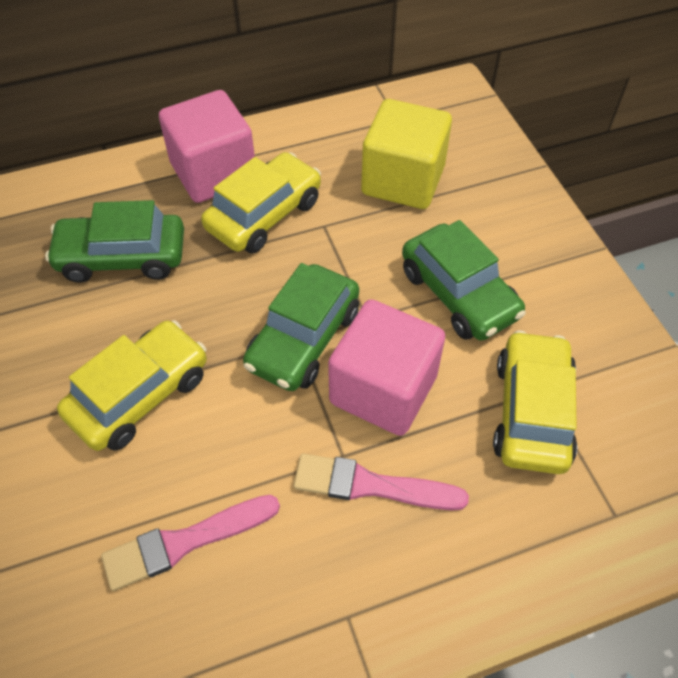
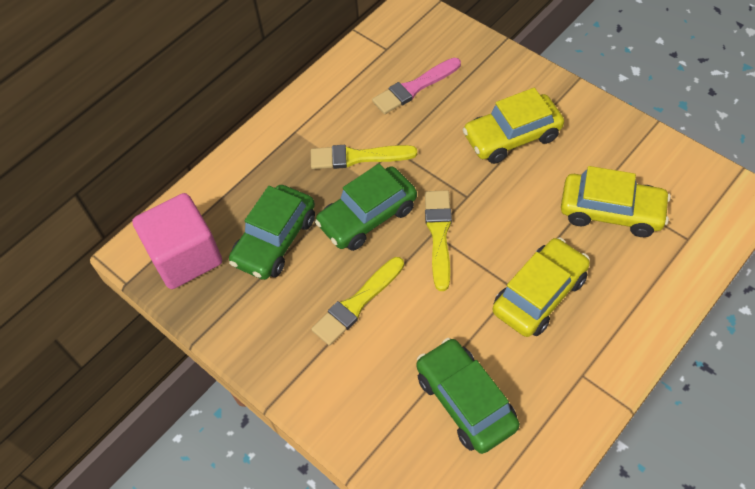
pink brush: 2 -> 1
pink cube: 2 -> 1
yellow brush: 0 -> 3
yellow cube: 1 -> 0

